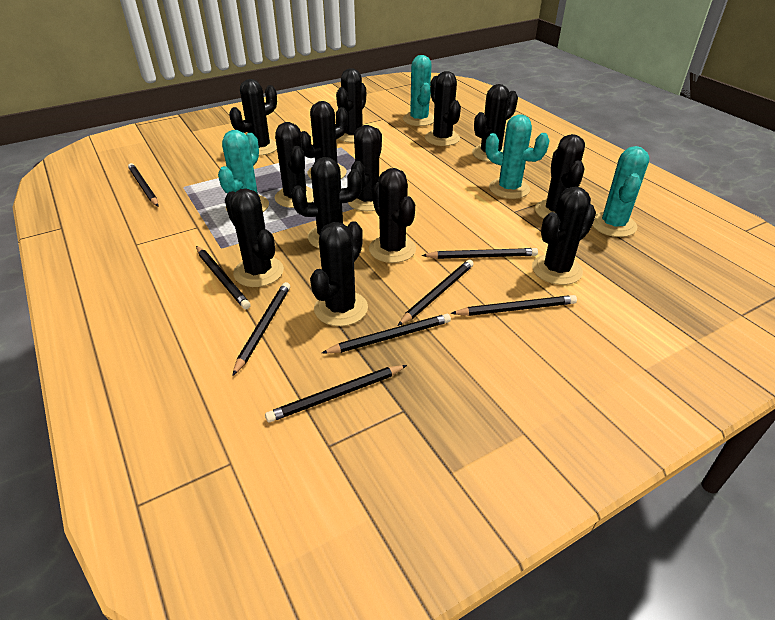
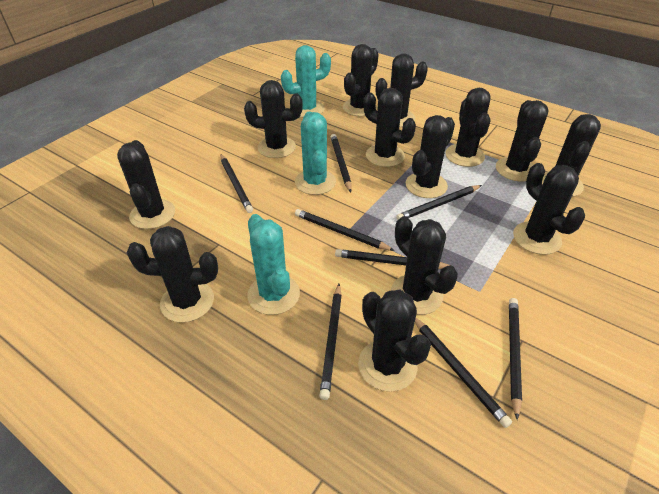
turquoise cactus: 4 -> 3

